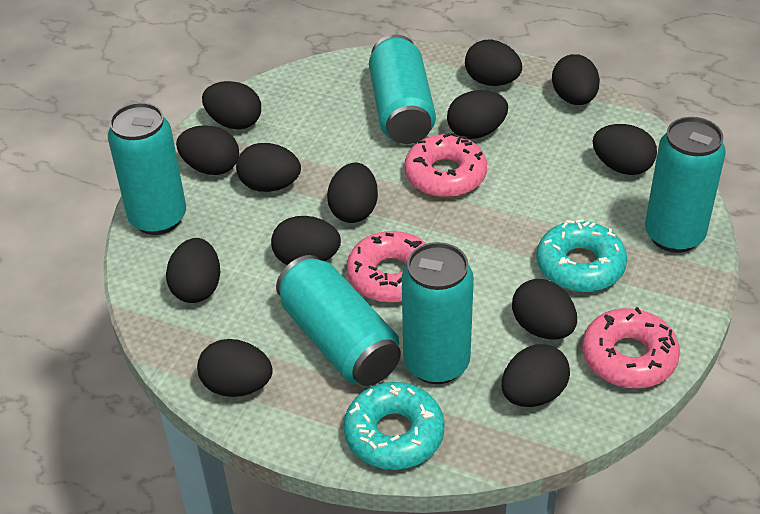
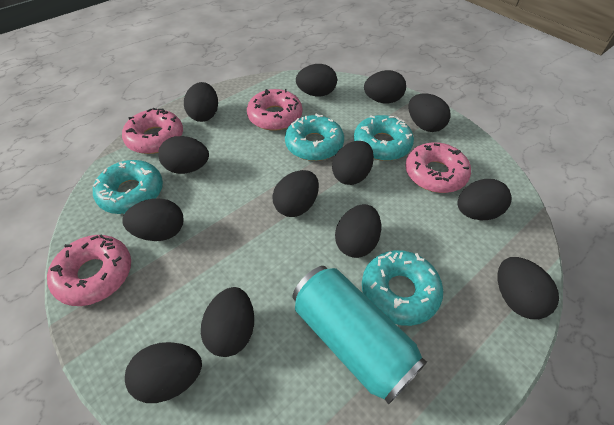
pink donut: 3 -> 4
turquoise can: 5 -> 1
turquoise donut: 2 -> 4

